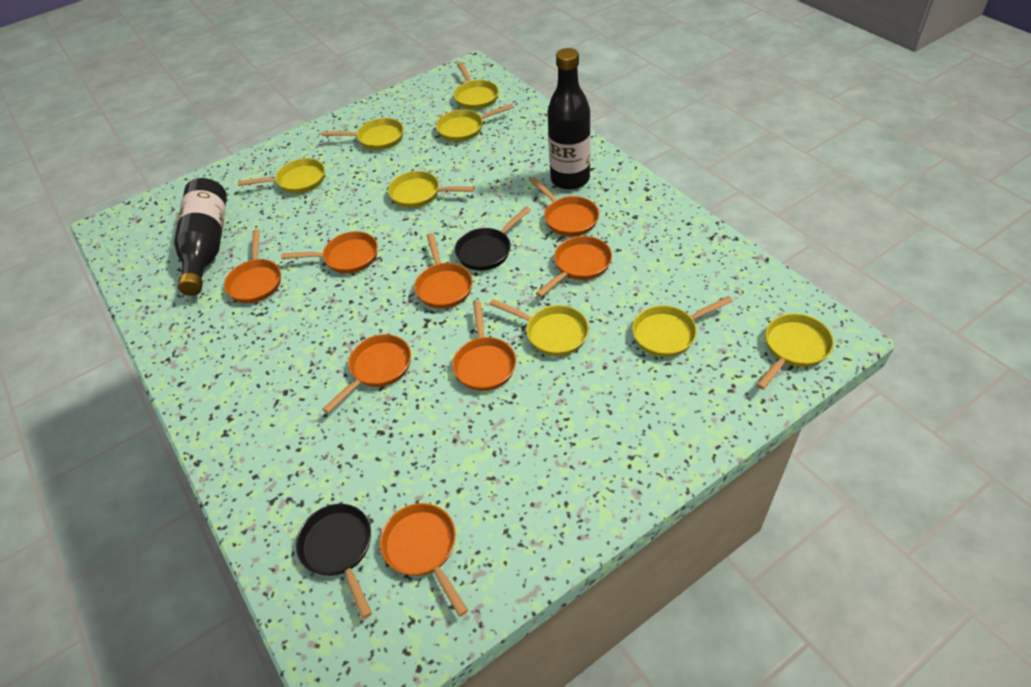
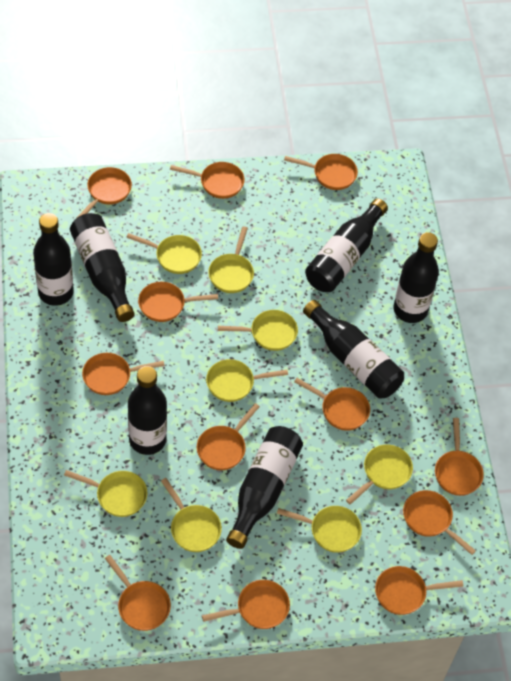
black bottle: 2 -> 7
black pan: 2 -> 0
orange pan: 8 -> 12

